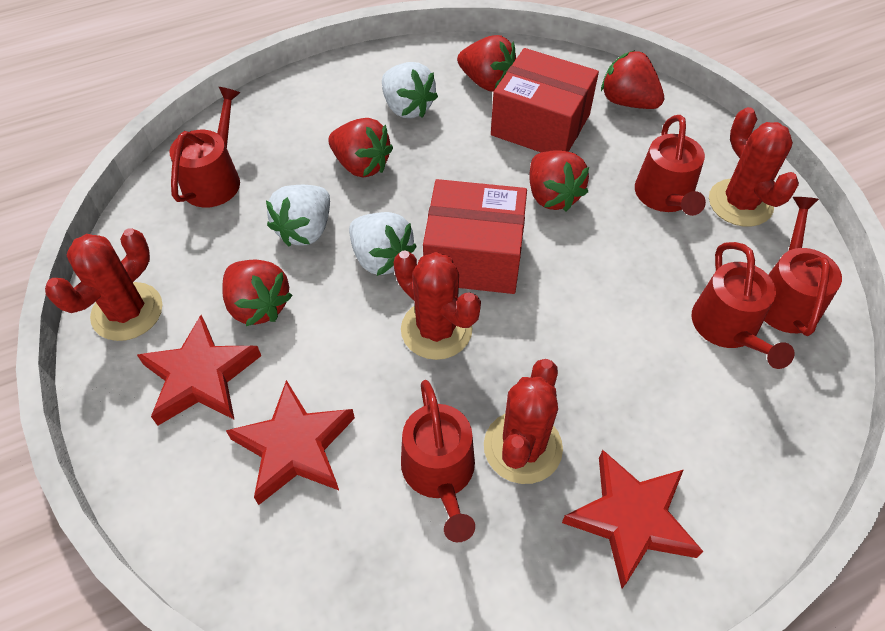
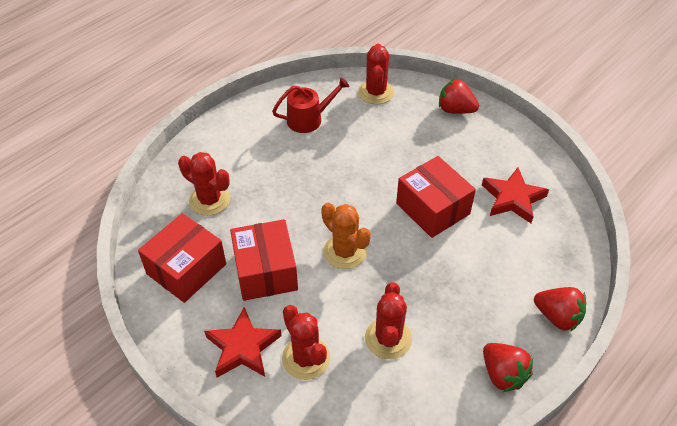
orange cactus: 0 -> 1
red box: 2 -> 3
red star: 3 -> 2
red strawberry: 5 -> 3
red watering can: 5 -> 1
white strawberry: 3 -> 0

